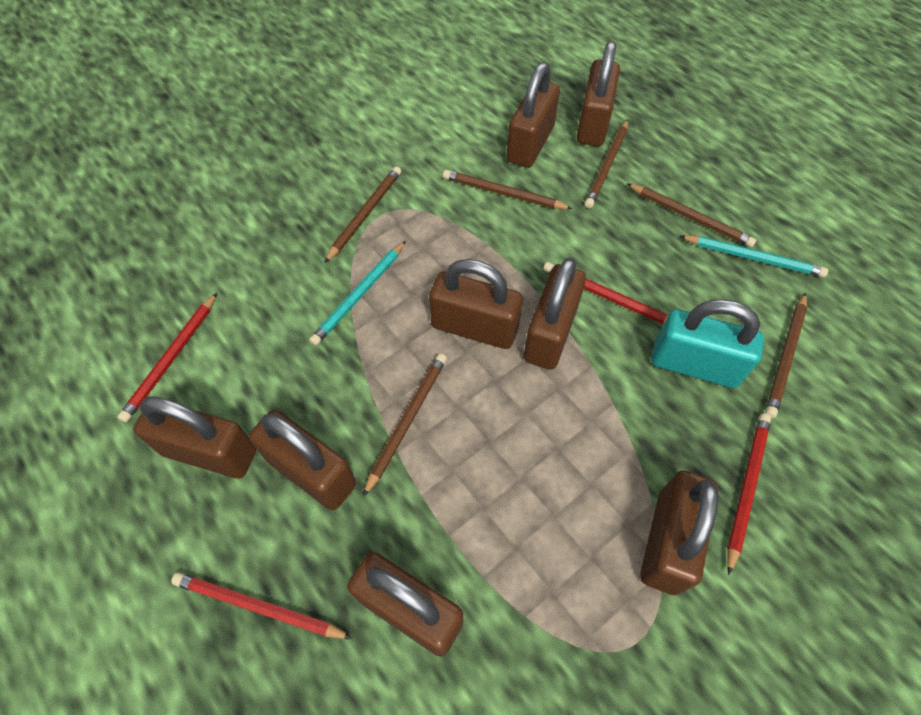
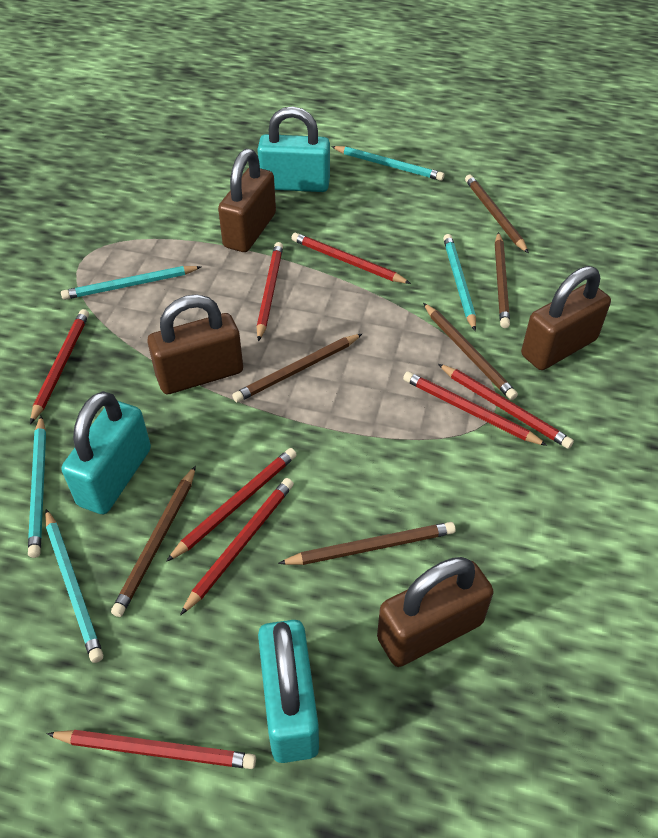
brown padlock: 8 -> 4
red pencil: 4 -> 8
turquoise padlock: 1 -> 3
turquoise pencil: 2 -> 5

